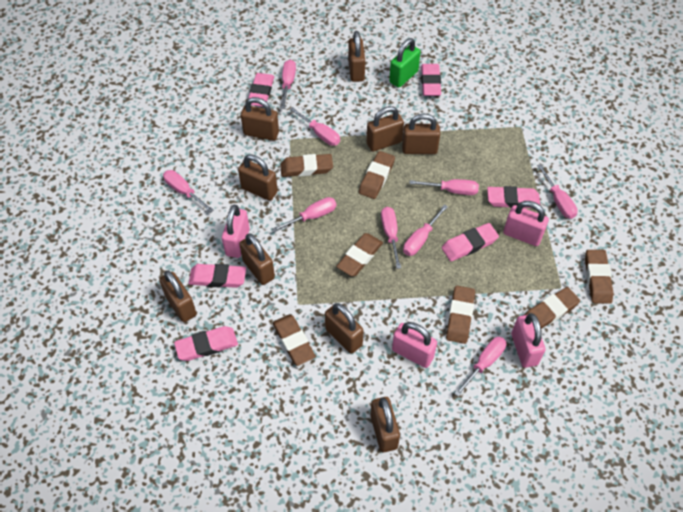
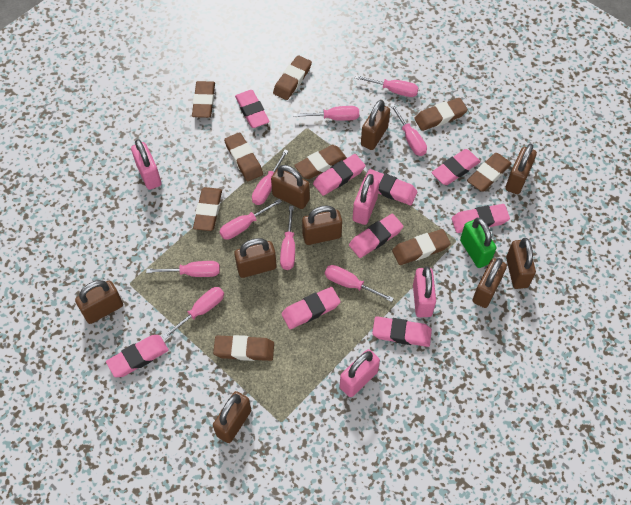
brown eraser: 7 -> 9
pink eraser: 6 -> 9

